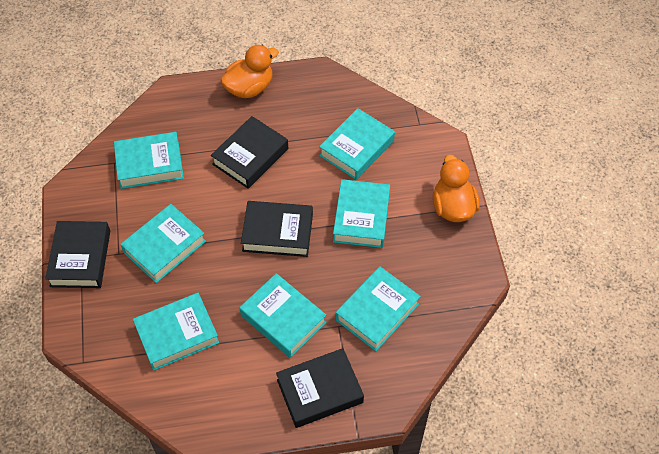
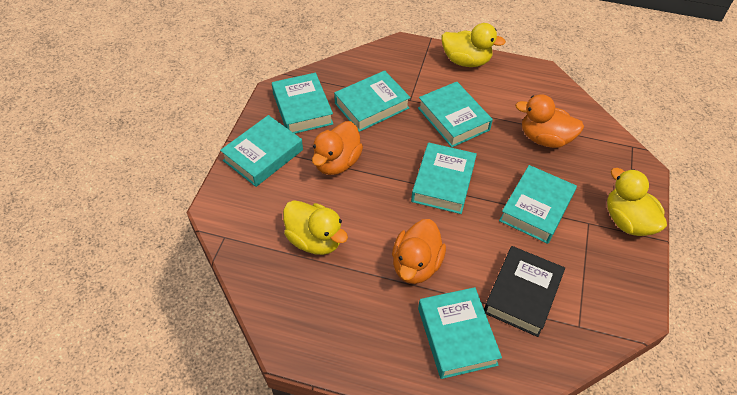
black book: 4 -> 1
orange duck: 2 -> 3
yellow duck: 0 -> 3

